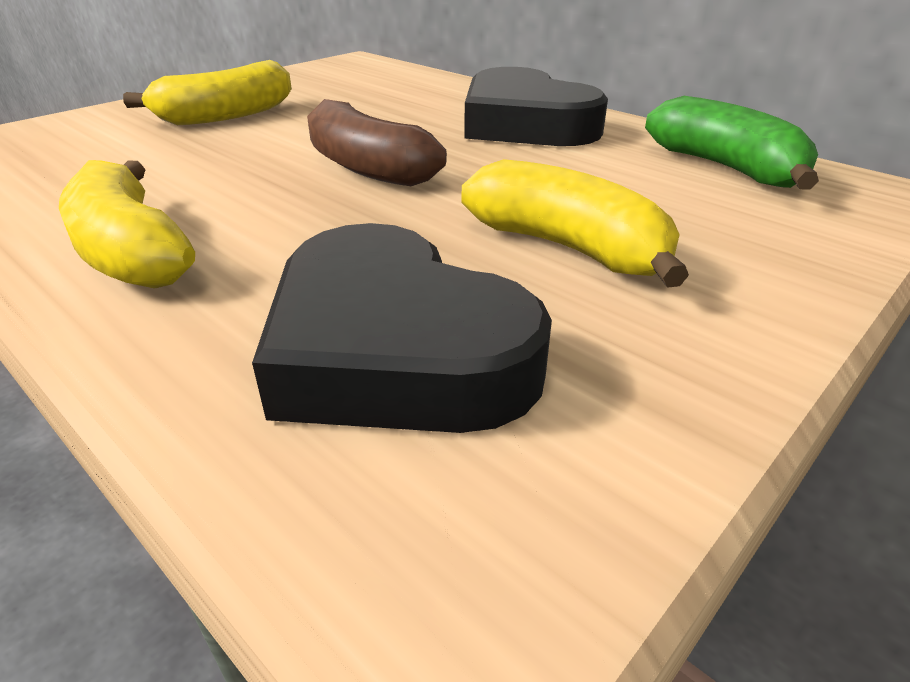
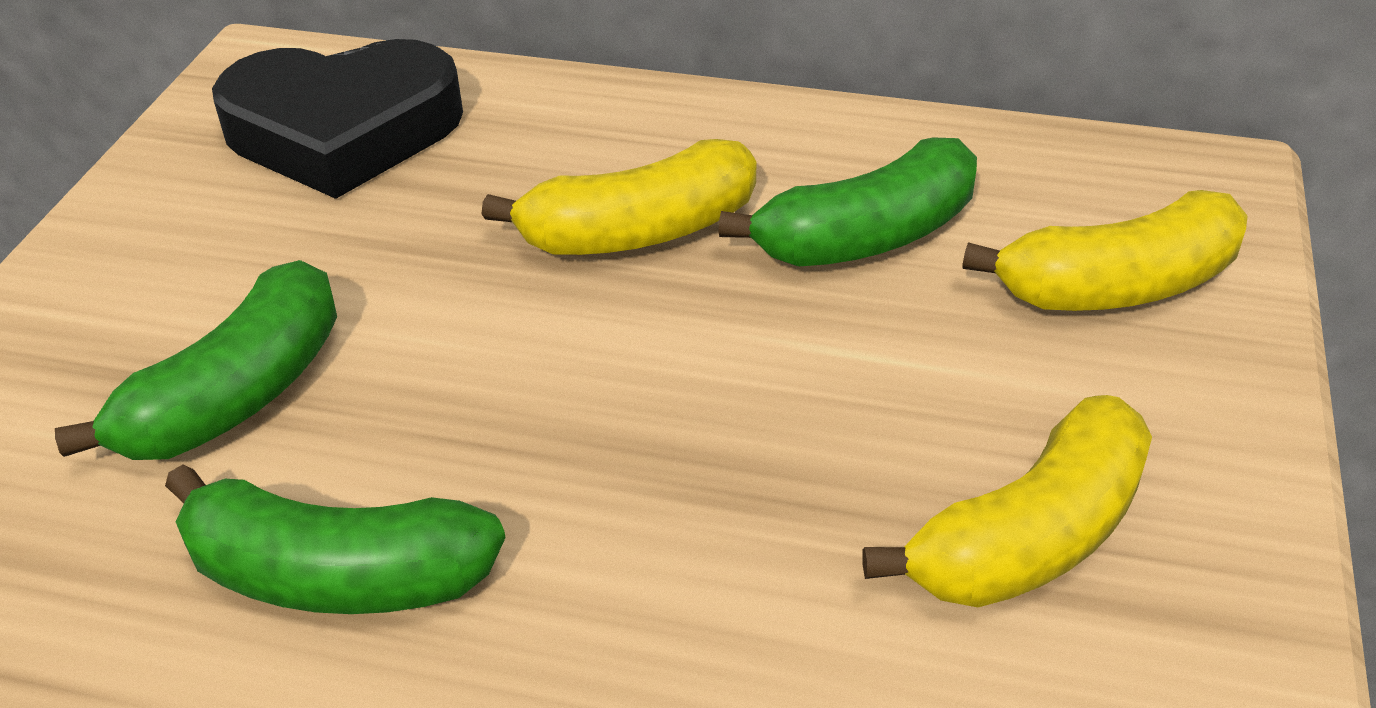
black heart: 2 -> 1
brown banana: 1 -> 0
green banana: 1 -> 3

